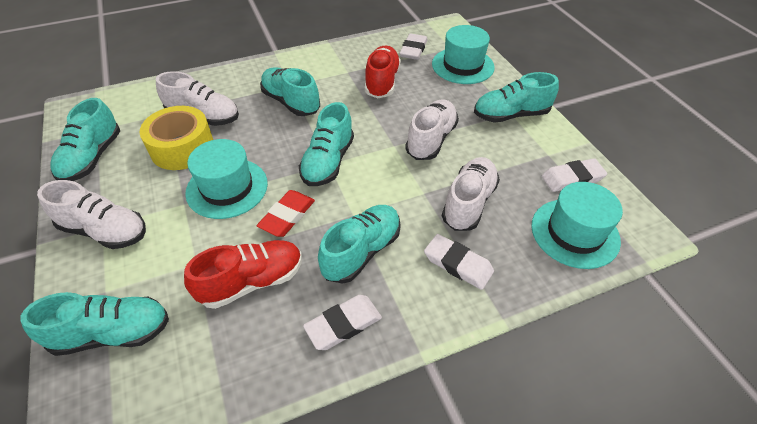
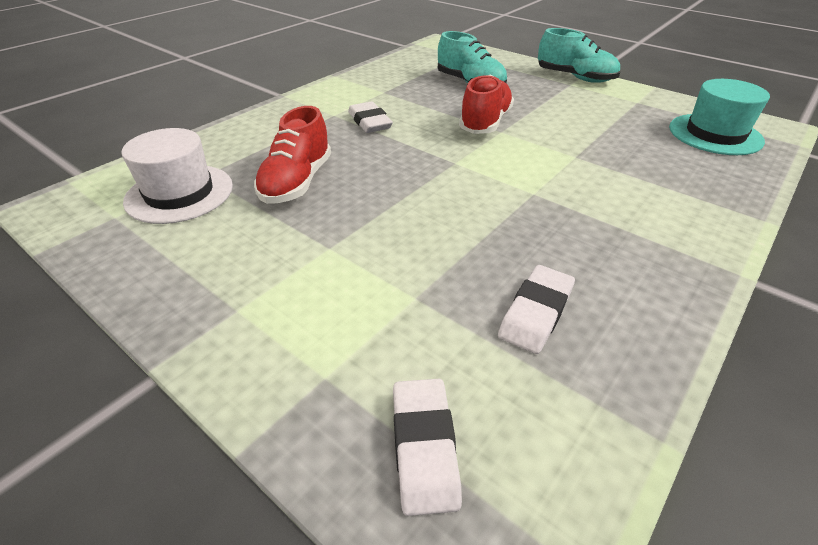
red eraser: 1 -> 0
turquoise hat: 3 -> 1
turquoise shoe: 6 -> 2
white eraser: 4 -> 3
white hat: 0 -> 1
white shoe: 4 -> 0
yellow tape: 1 -> 0

